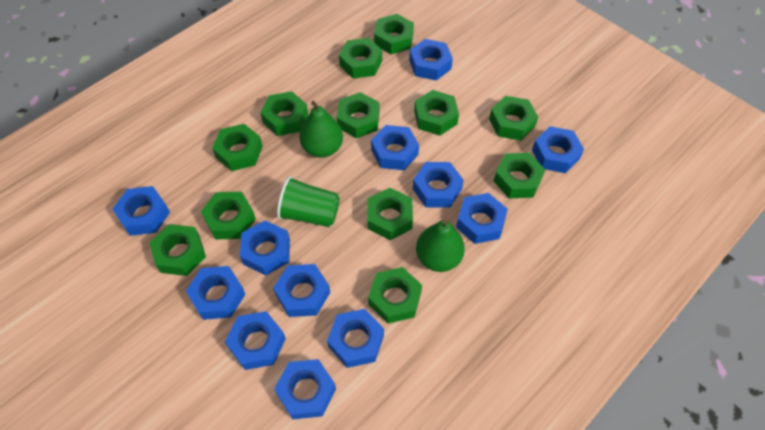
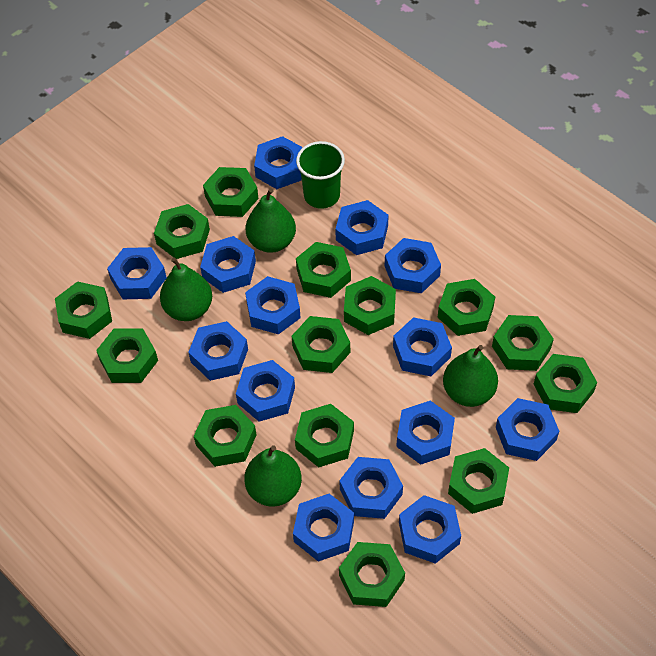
blue nut: 12 -> 14
green nut: 12 -> 14
green pear: 2 -> 4

